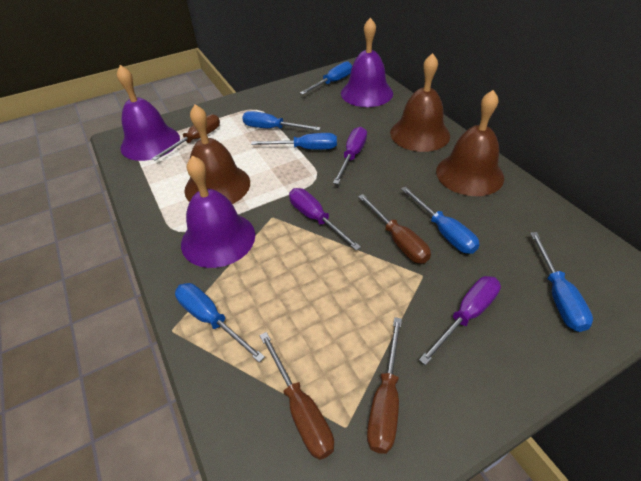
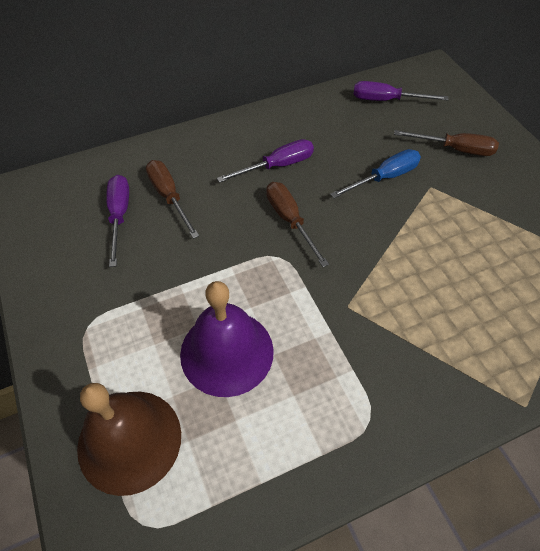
blue screwdriver: 6 -> 1
brown bell: 3 -> 1
brown screwdriver: 4 -> 3
purple bell: 3 -> 1

